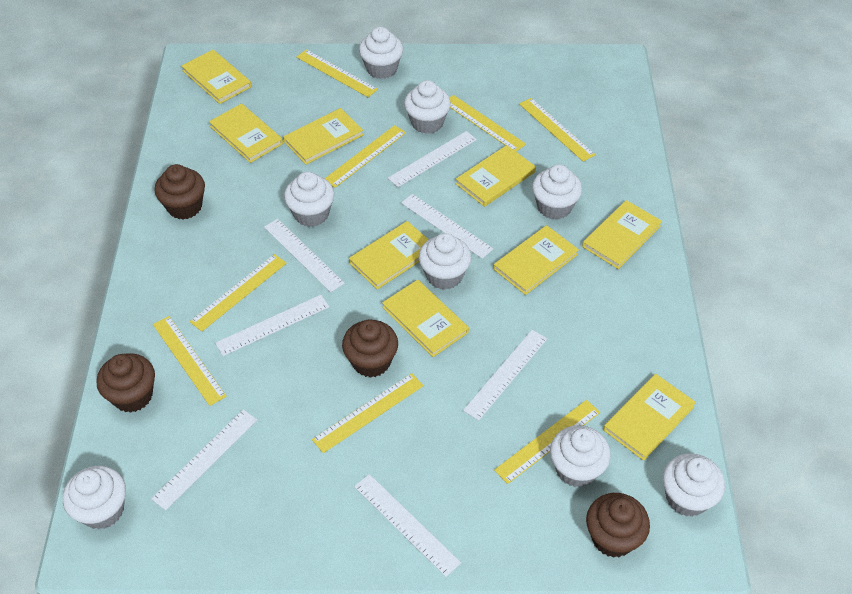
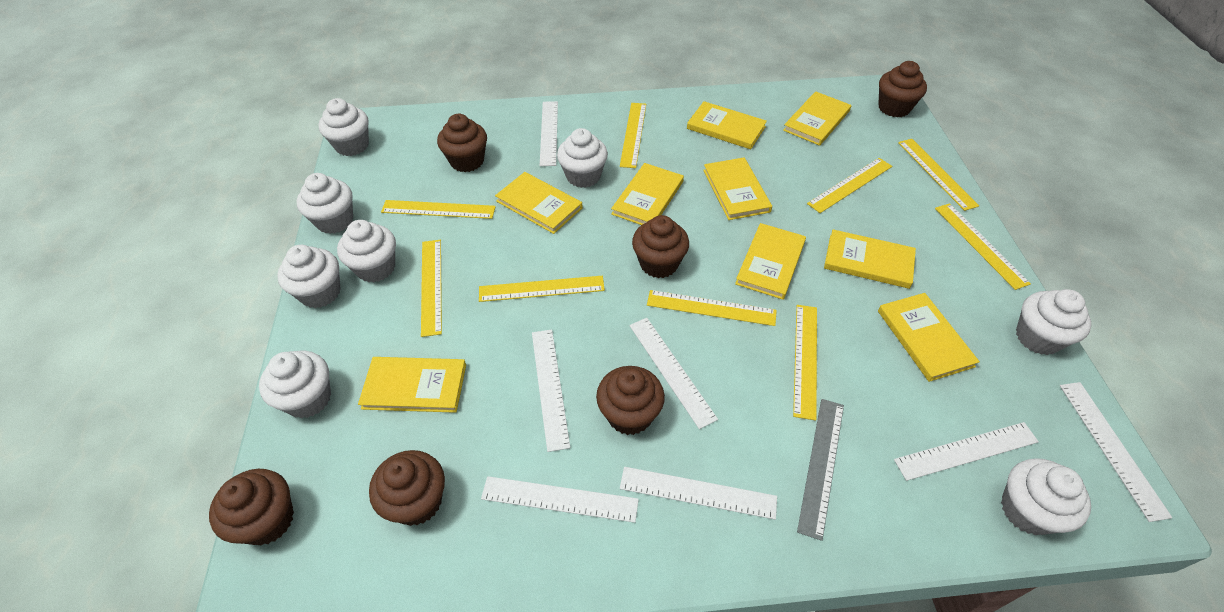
brown cupcake: 4 -> 6
grey ruler: 0 -> 1
yellow ruler: 8 -> 9

